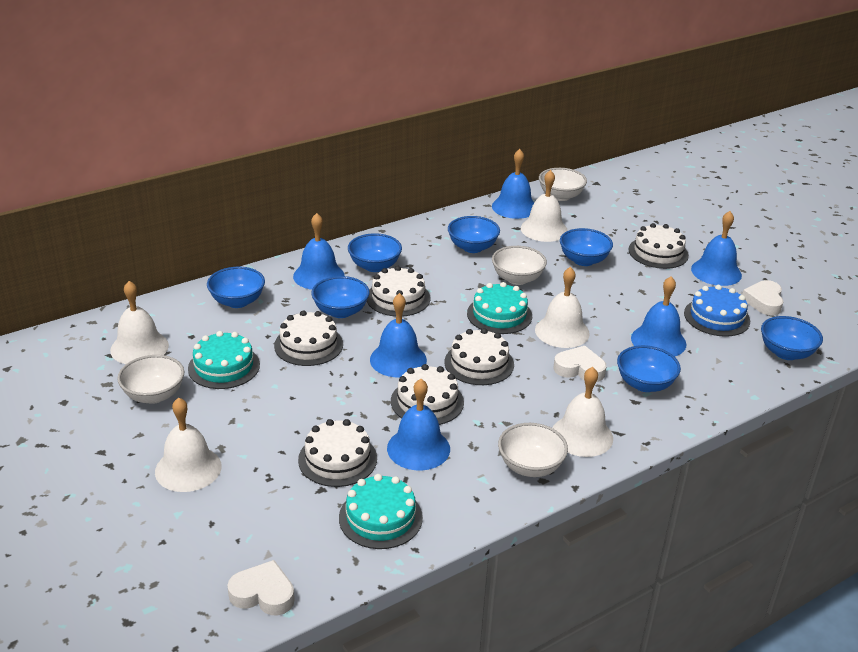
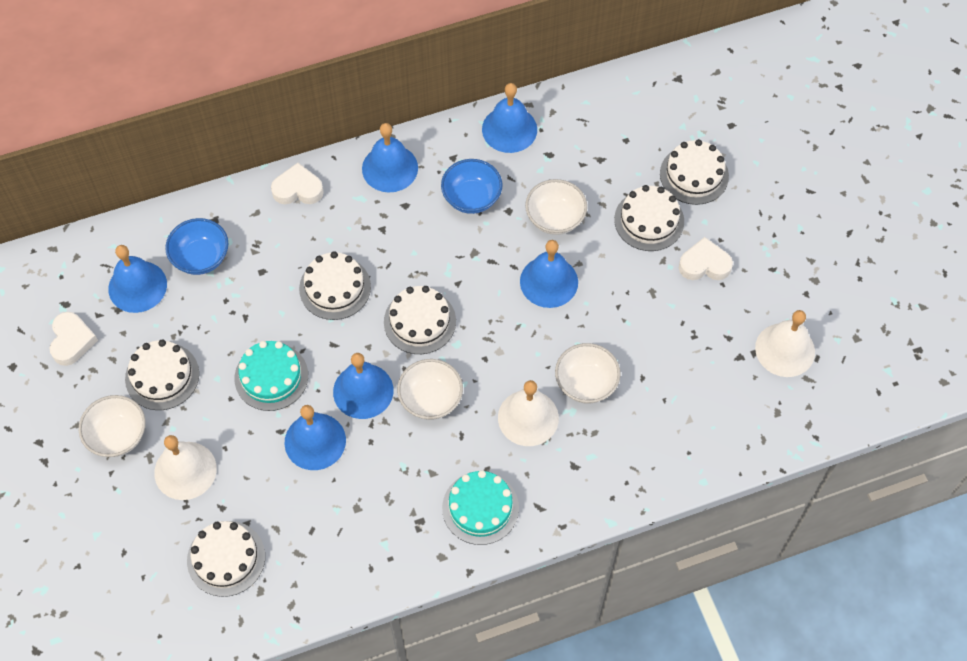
blue bowl: 7 -> 2
blue cake: 1 -> 0
turquoise cake: 3 -> 2
white bell: 5 -> 3

